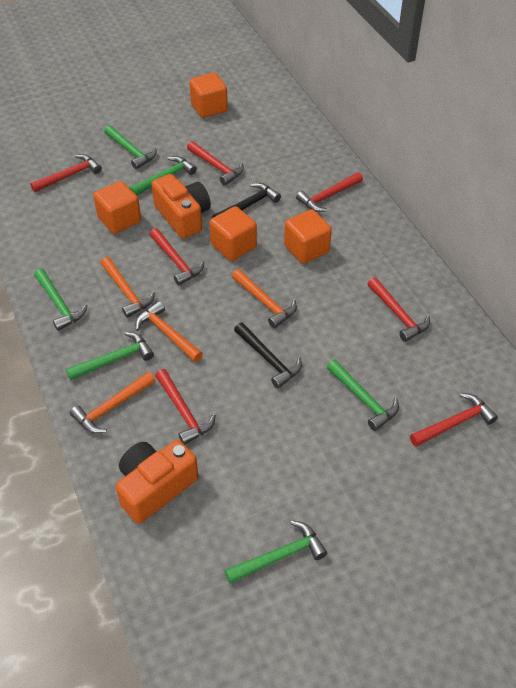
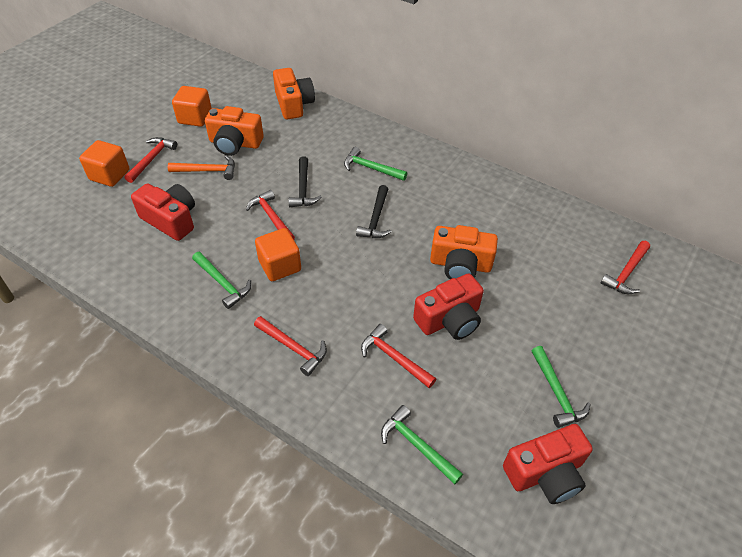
green hammer: 6 -> 4
orange camera: 2 -> 3
orange cube: 4 -> 3
orange hammer: 4 -> 1
red camera: 0 -> 3
red hammer: 7 -> 5

